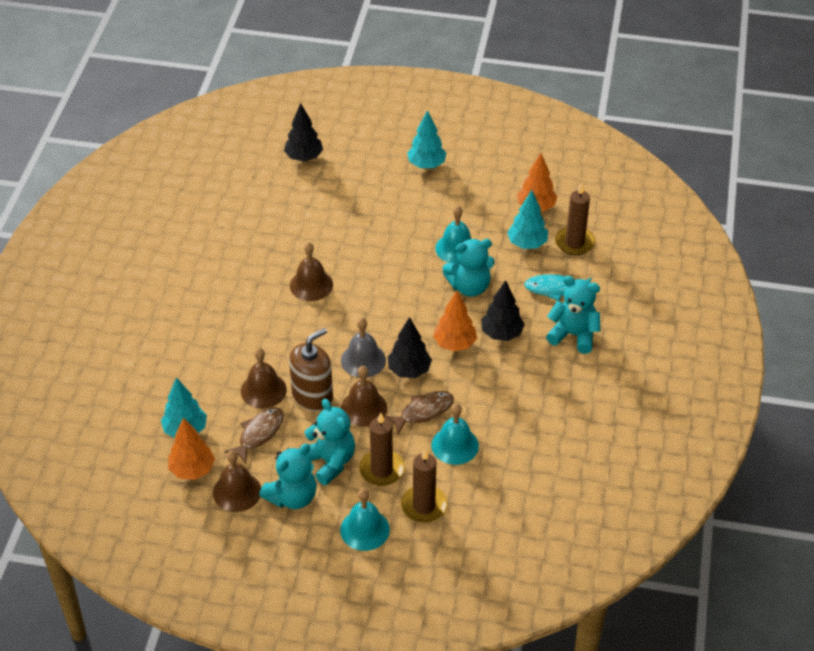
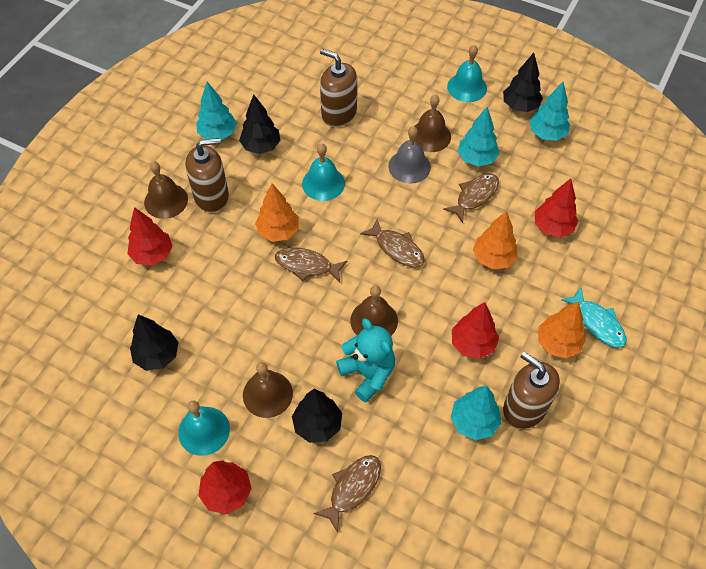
black tree: 3 -> 4
brown candle: 3 -> 0
brown fish: 2 -> 4
brown soap dispenser: 1 -> 3
red tree: 0 -> 4
turquoise teddy bear: 4 -> 1
turquoise tree: 3 -> 4

